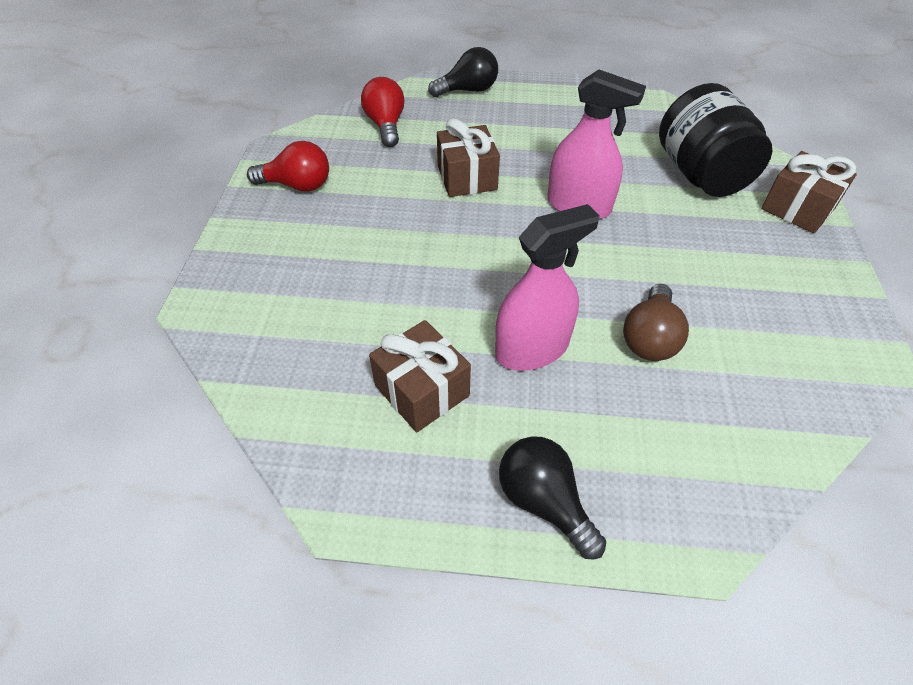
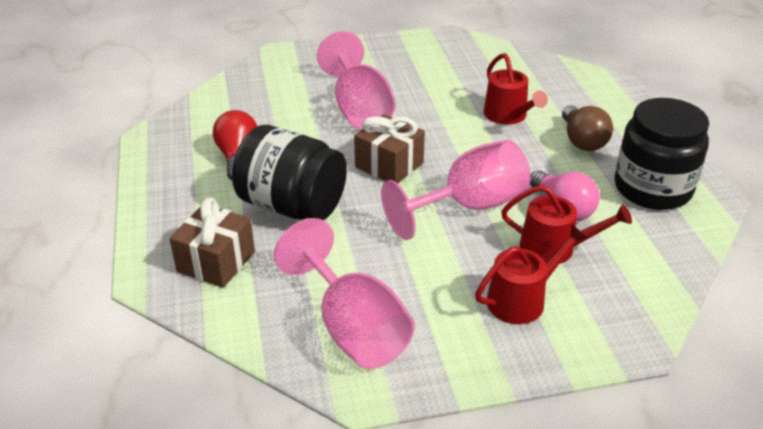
black jar: 1 -> 2
black light bulb: 2 -> 0
brown gift: 3 -> 2
pink goblet: 0 -> 3
pink light bulb: 0 -> 1
pink spray bottle: 2 -> 0
red light bulb: 2 -> 1
red watering can: 0 -> 3

